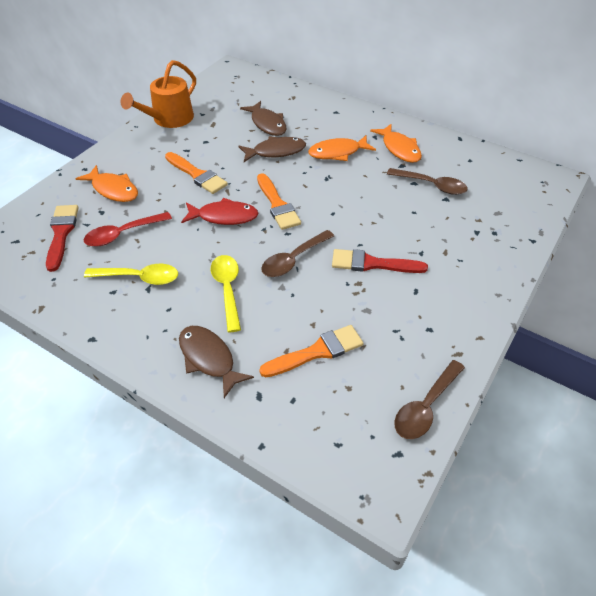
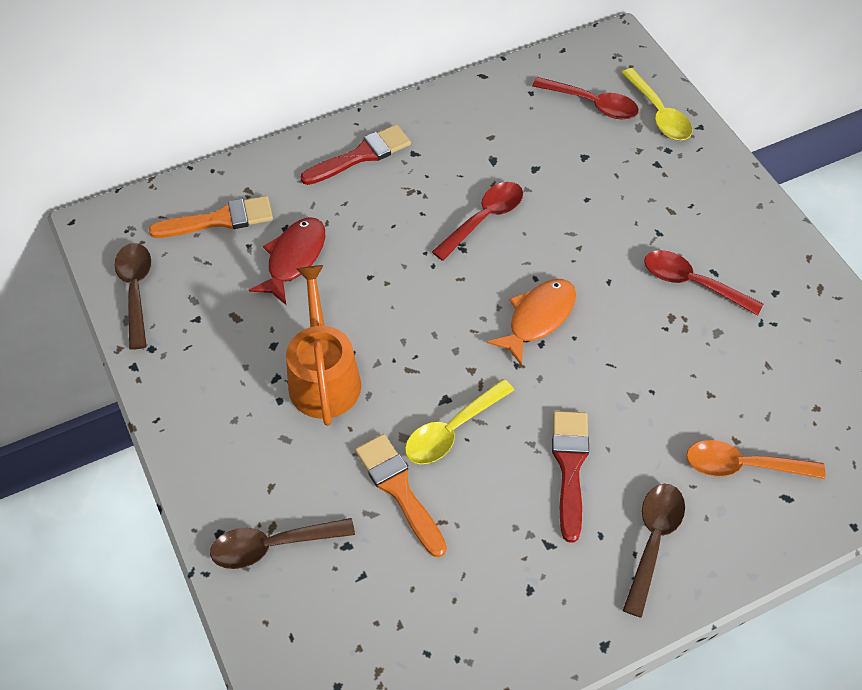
brown fish: 3 -> 0
orange brush: 3 -> 2
orange fish: 3 -> 1
orange spoon: 0 -> 1
red spoon: 1 -> 3

